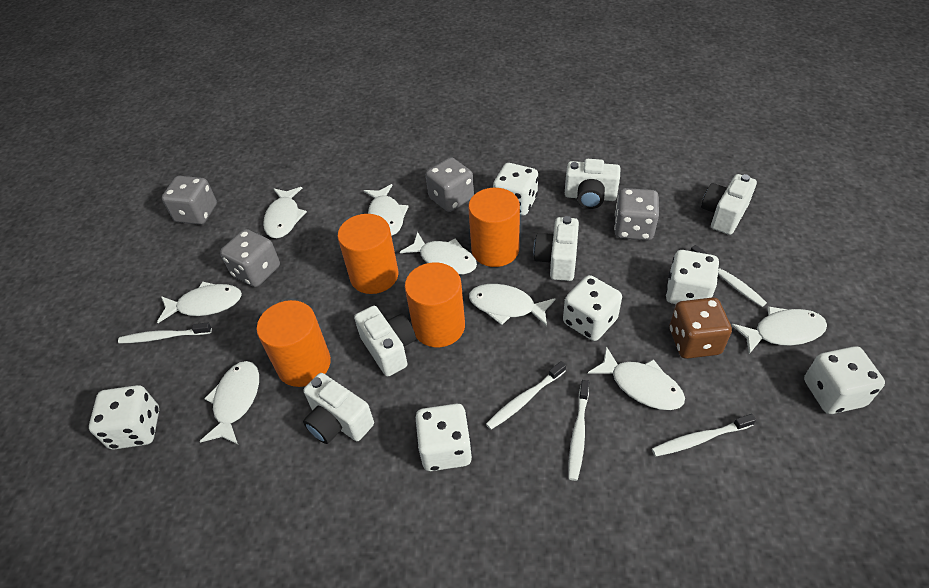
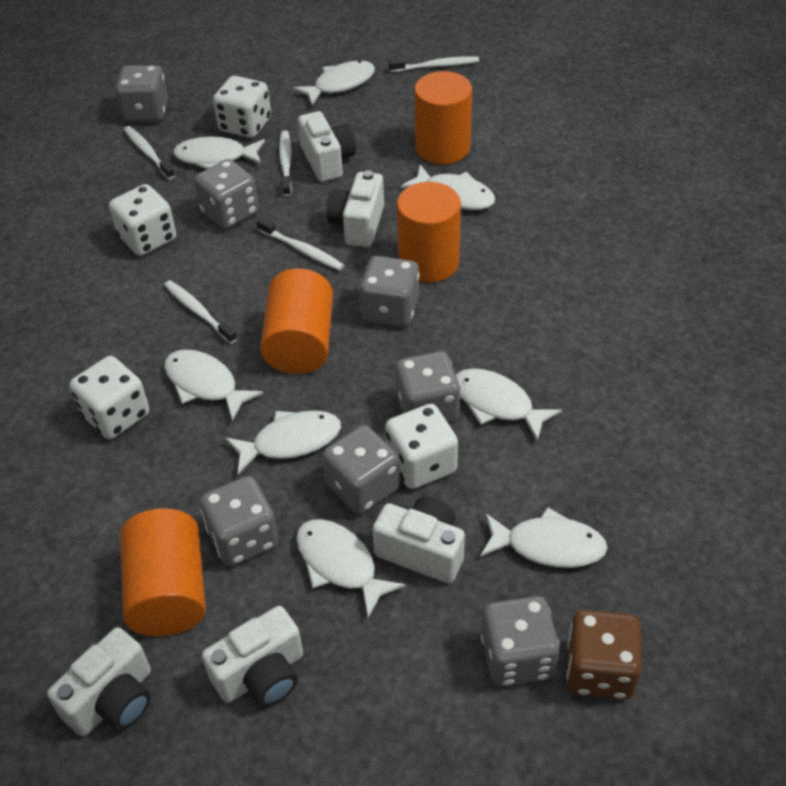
grey dice: 4 -> 7
white dice: 6 -> 4

